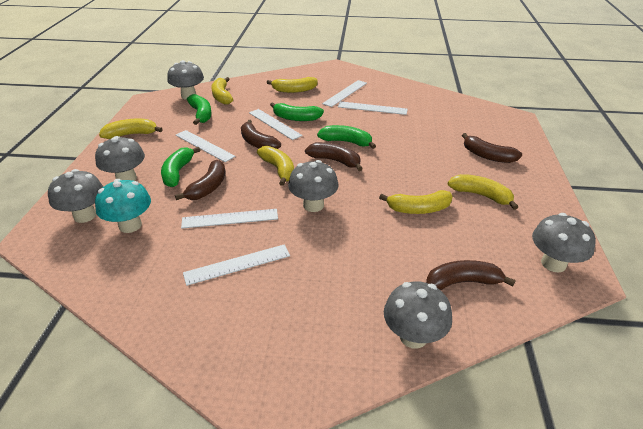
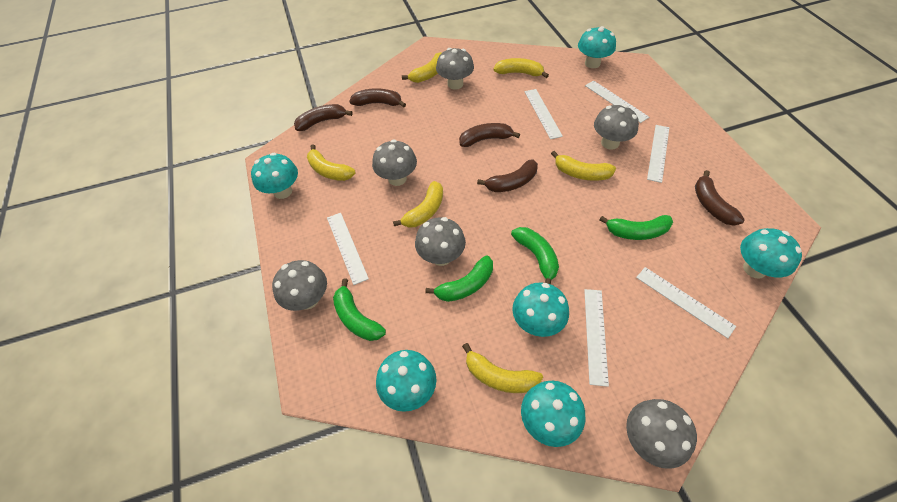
turquoise mushroom: 1 -> 6

